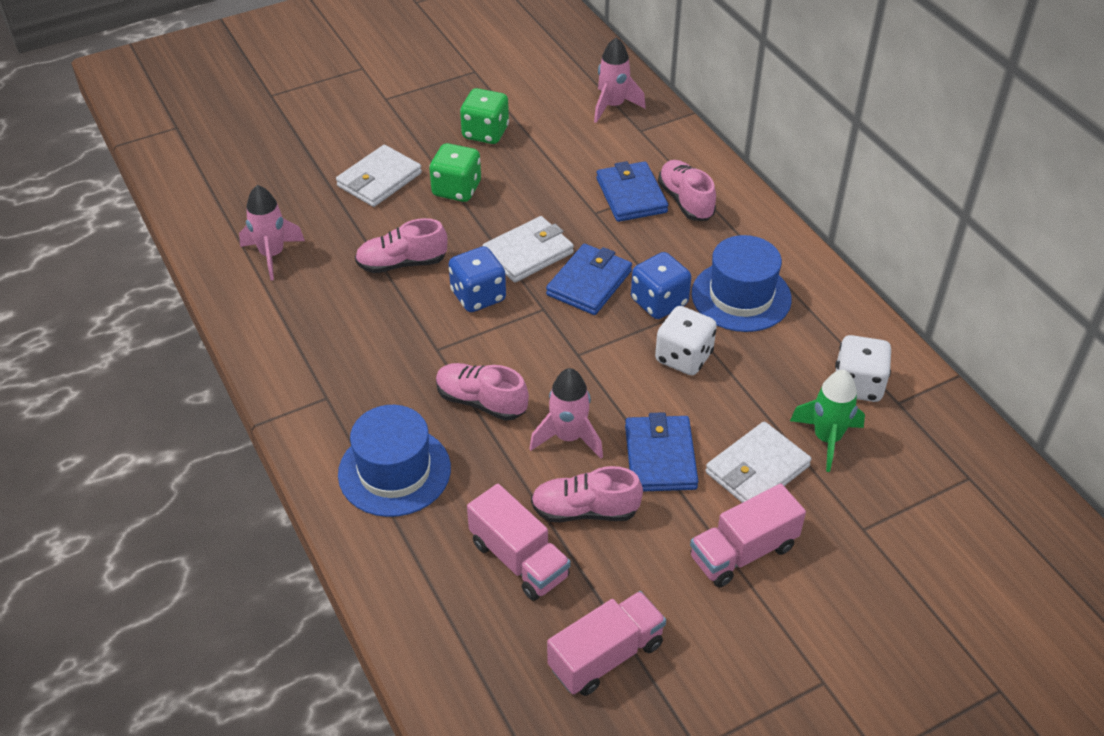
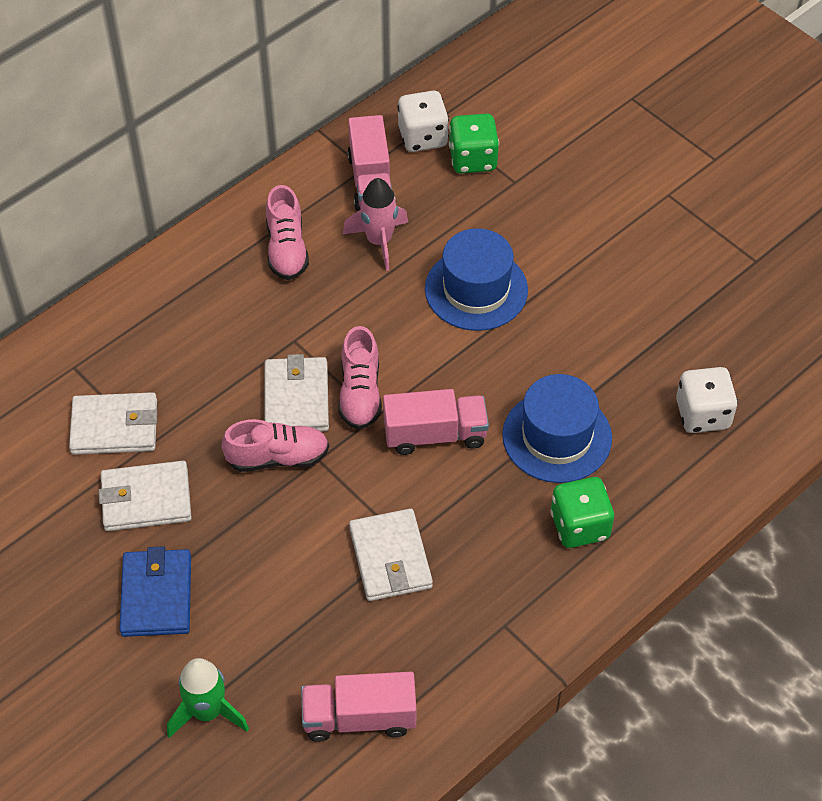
blue dice: 2 -> 0
blue wallet: 3 -> 1
pink rocket: 3 -> 1
pink shoe: 4 -> 3
white wallet: 3 -> 4

